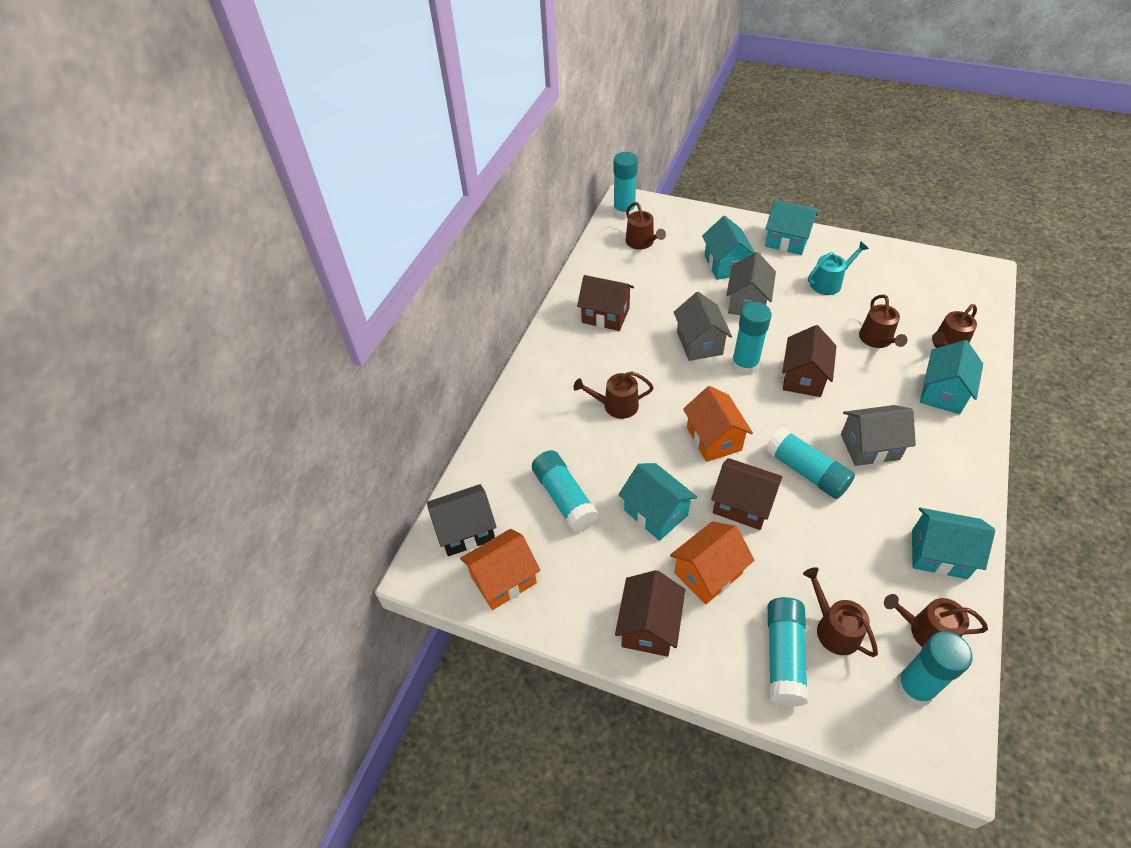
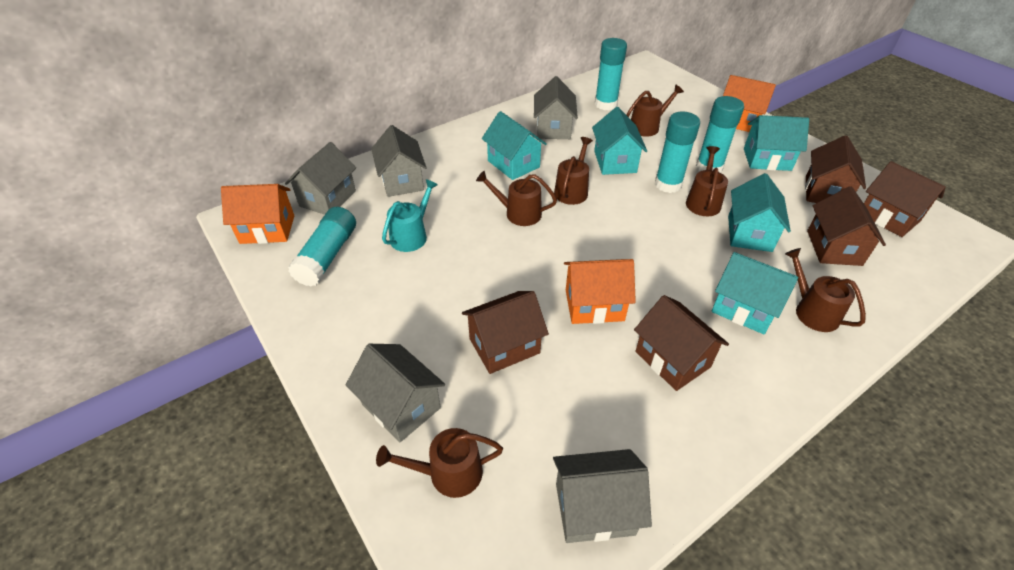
black house: 1 -> 0
brown house: 4 -> 5
grey house: 3 -> 5
turquoise glue stick: 6 -> 4

